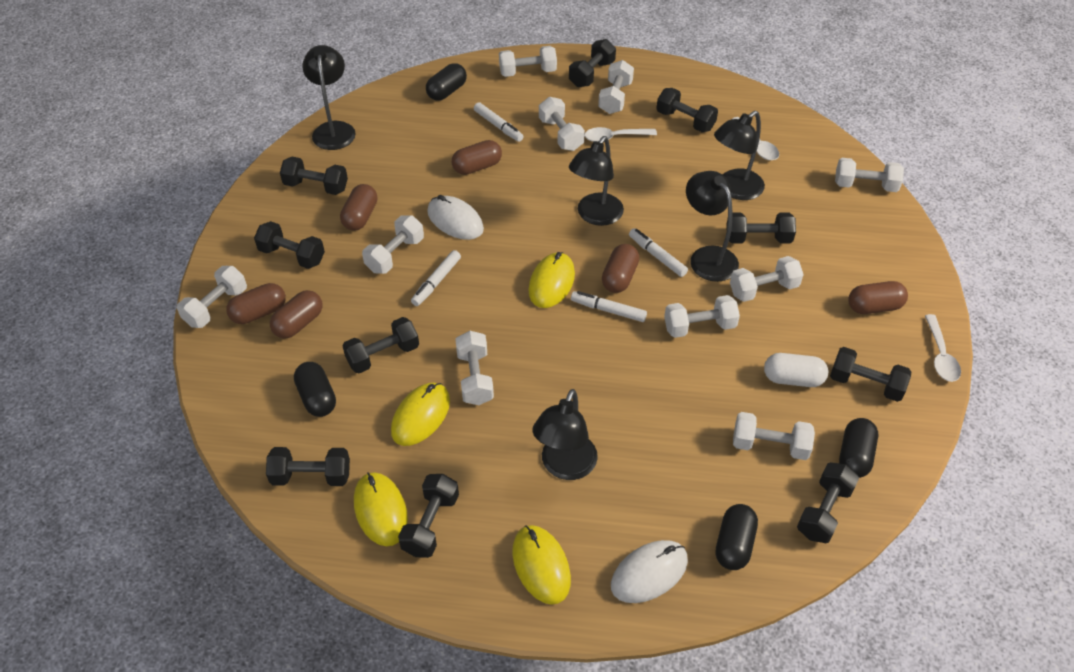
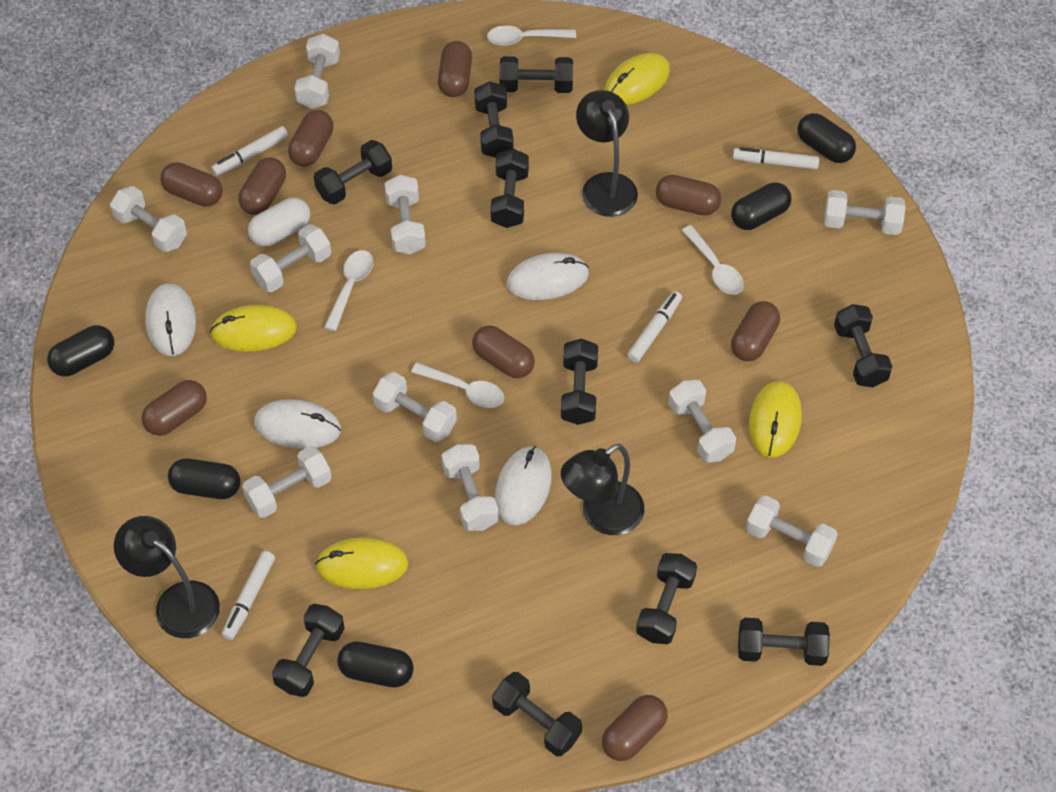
black capsule: 4 -> 5
black lamp: 5 -> 3
brown capsule: 6 -> 9
white mouse: 2 -> 4
white spoon: 3 -> 4

